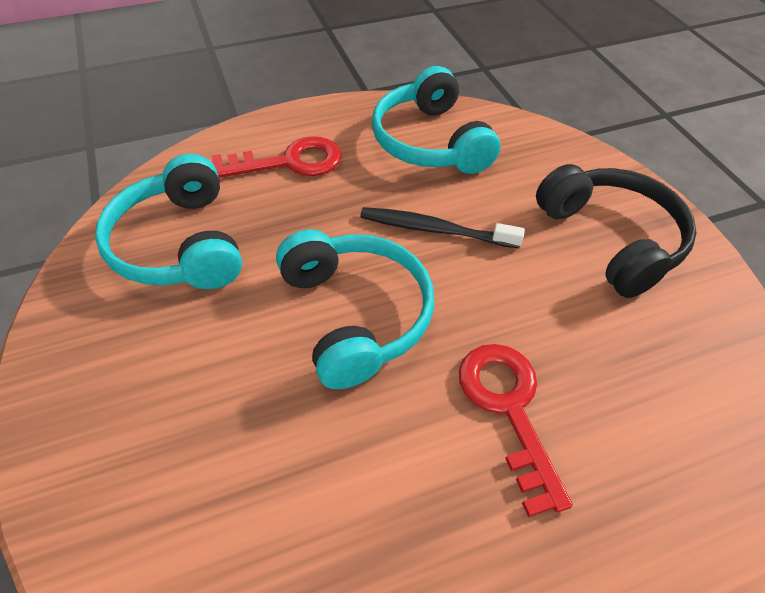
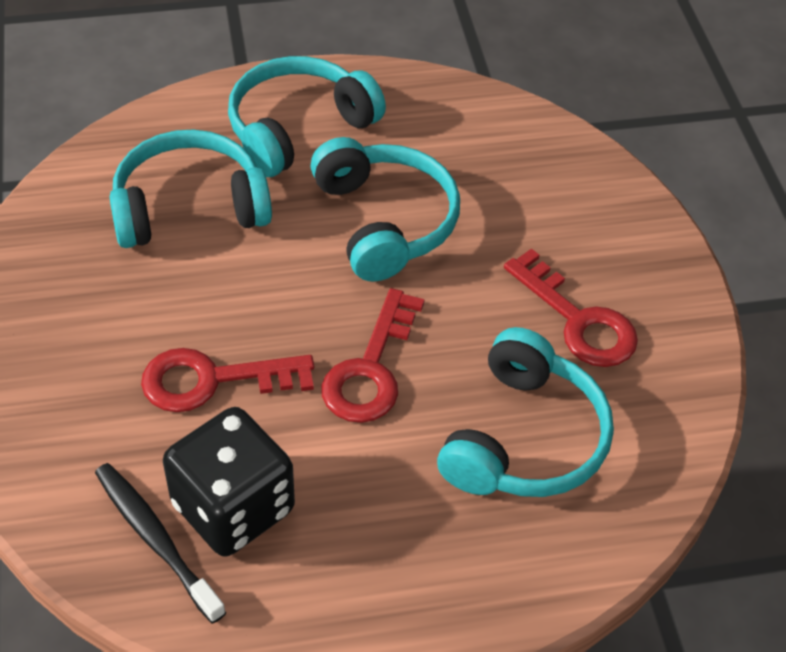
black dice: 0 -> 1
black headphones: 1 -> 0
red key: 2 -> 3
turquoise headphones: 3 -> 4

